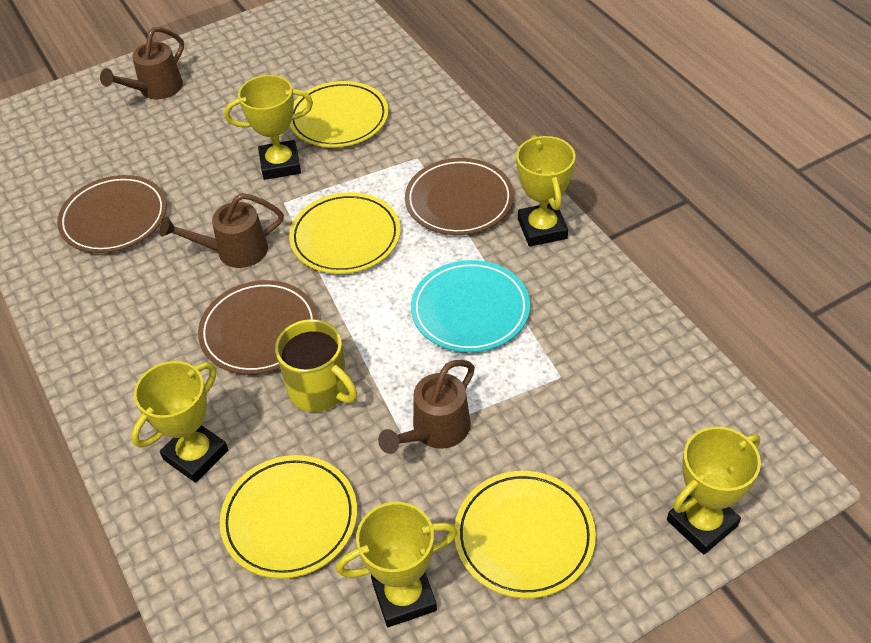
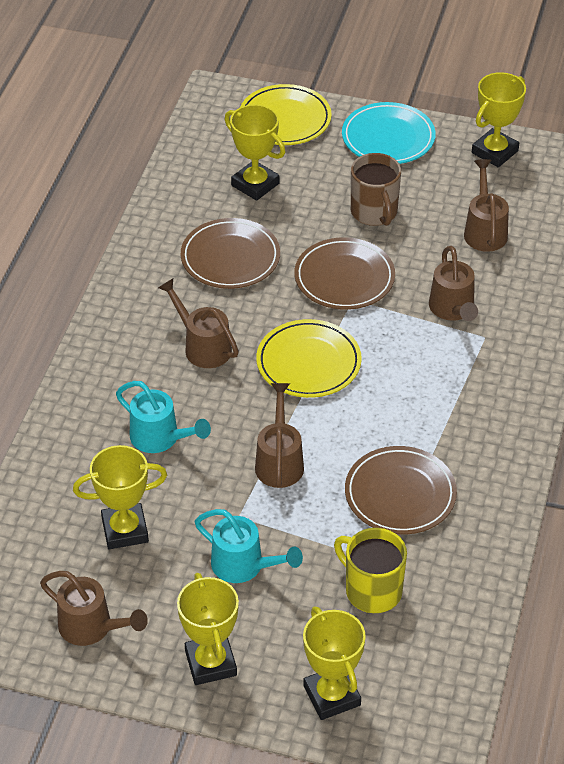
brown mug: 0 -> 1
brown watering can: 3 -> 5
turquoise watering can: 0 -> 2
yellow plate: 4 -> 2

